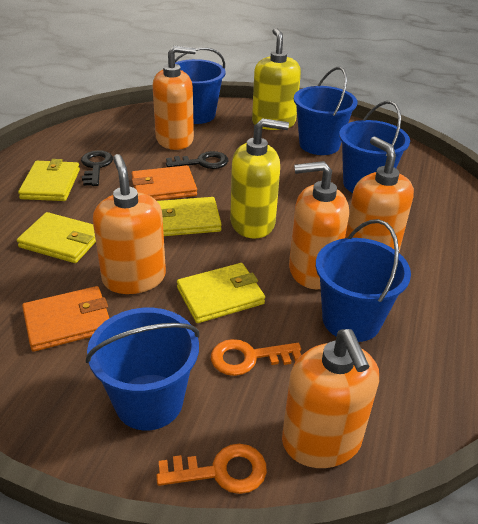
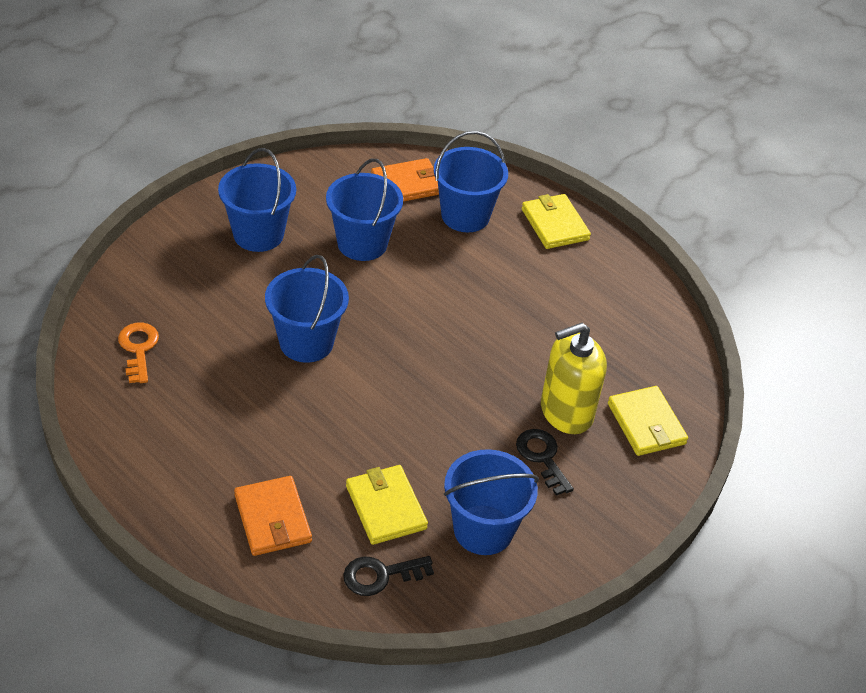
orange key: 2 -> 1
orange soap dispenser: 5 -> 0
yellow soap dispenser: 2 -> 1
yellow wallet: 4 -> 3

